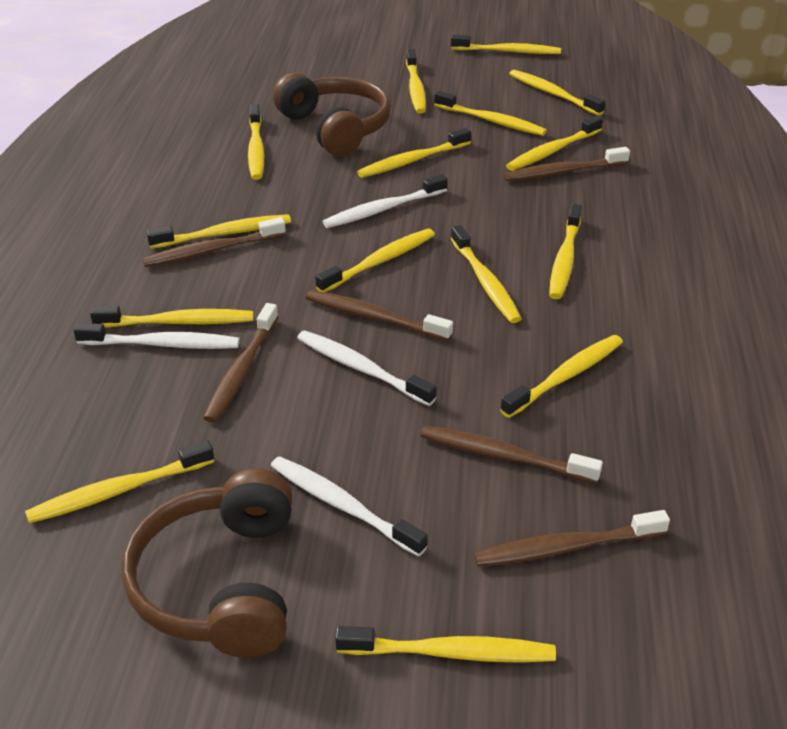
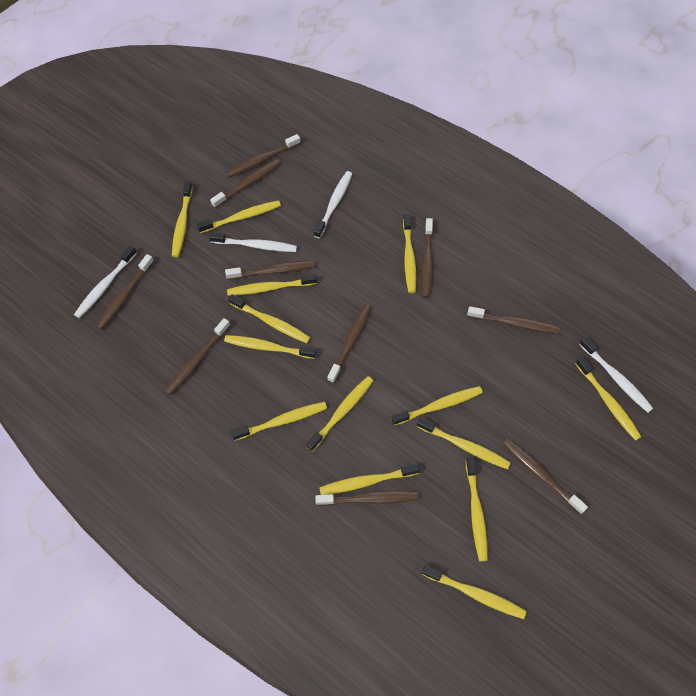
brown headphones: 2 -> 0
brown toothbrush: 6 -> 10
yellow toothbrush: 15 -> 14

